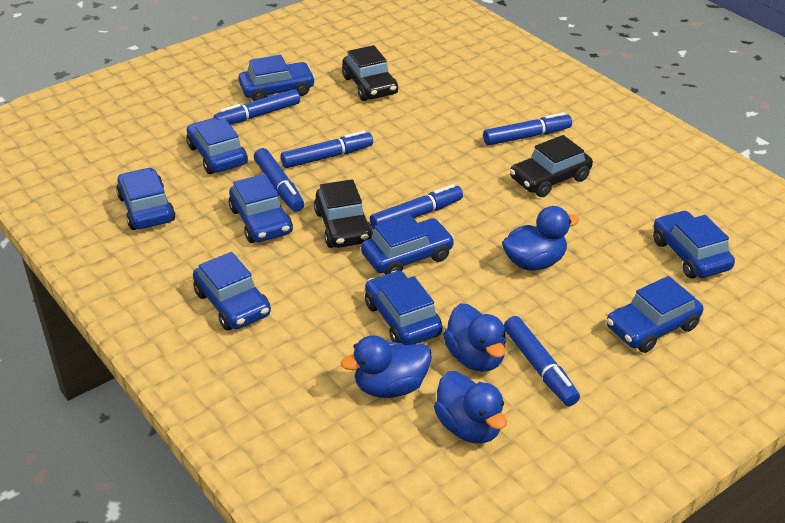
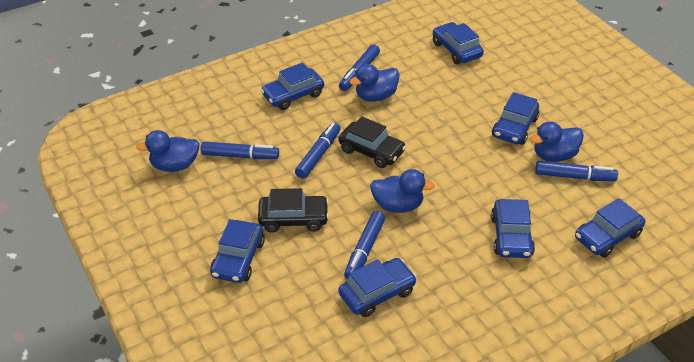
black car: 3 -> 2
blue car: 9 -> 7
blue marker: 6 -> 5

